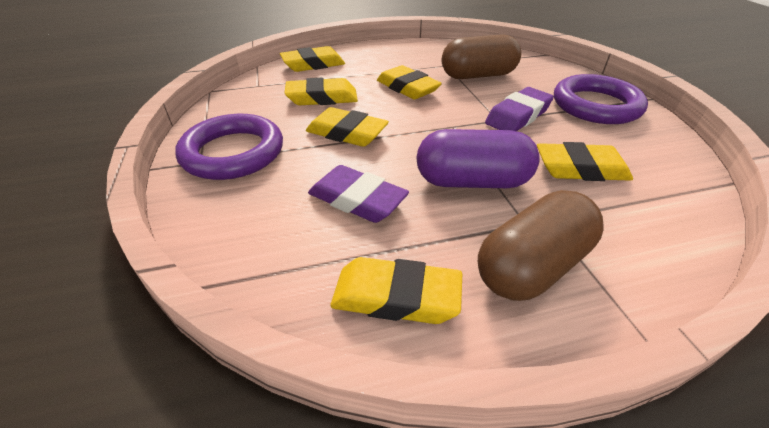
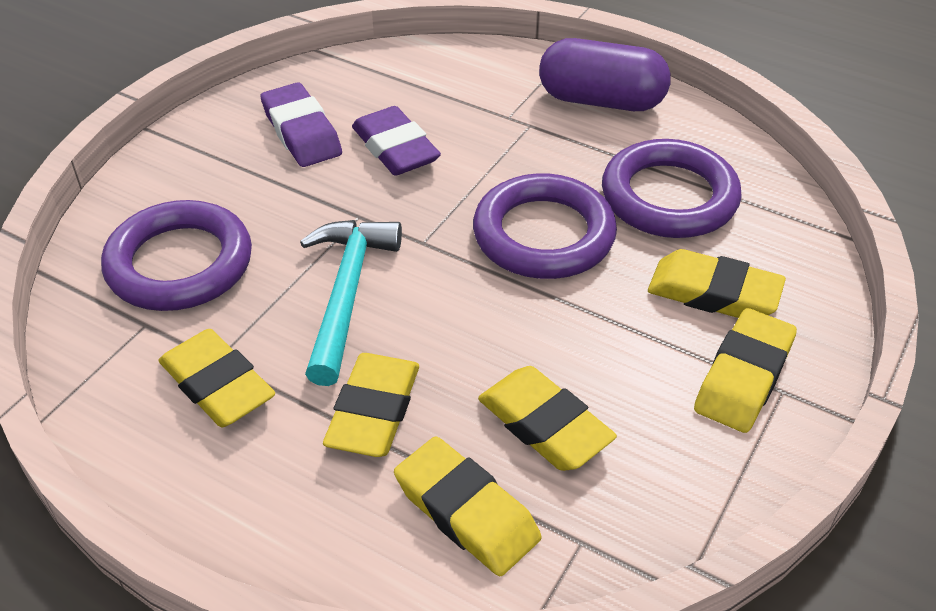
brown capsule: 2 -> 0
purple ring: 2 -> 3
turquoise hammer: 0 -> 1

